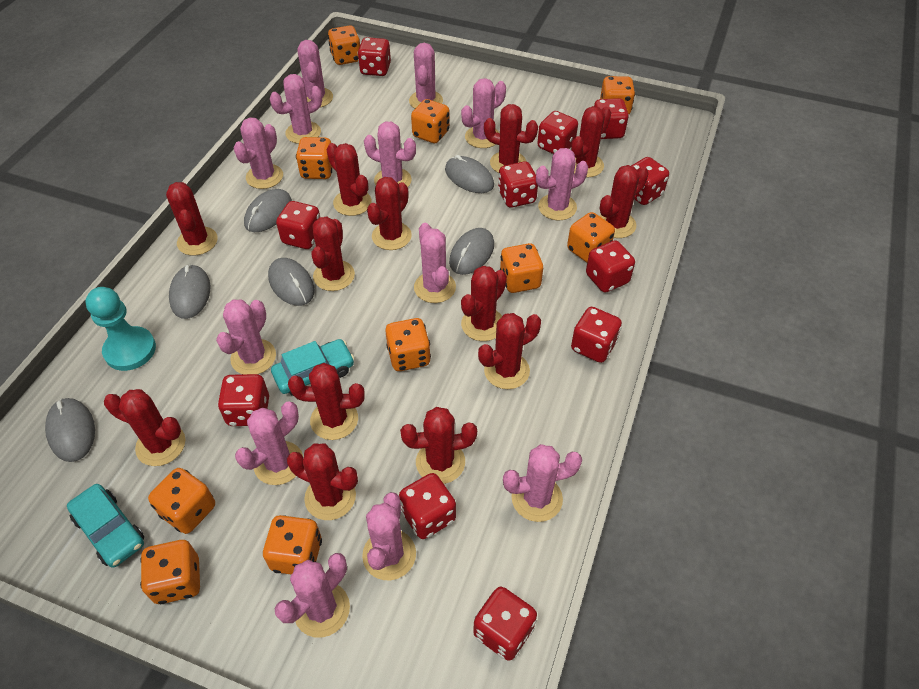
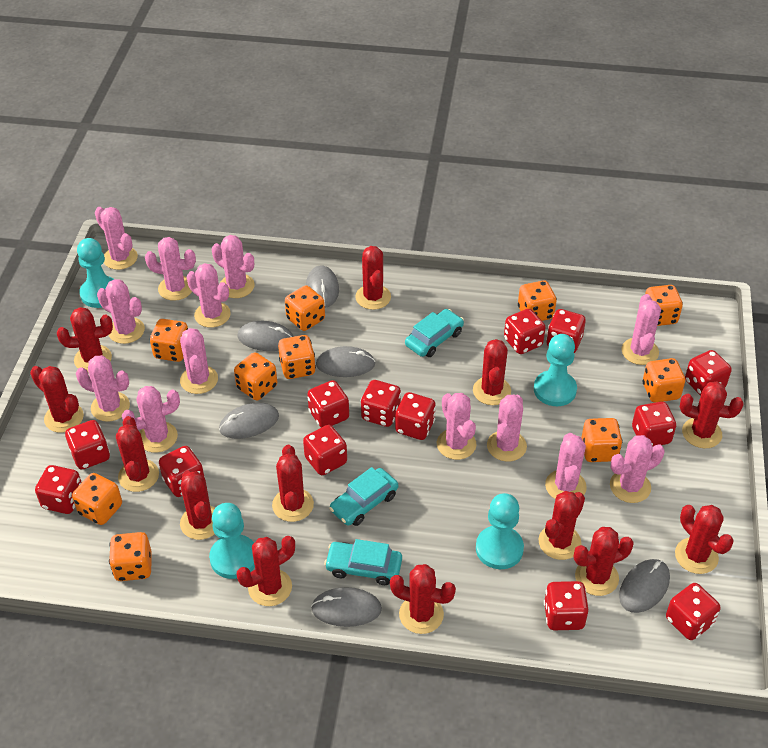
red dice: 11 -> 13
turquoise car: 2 -> 3
turquoise pawn: 1 -> 4

